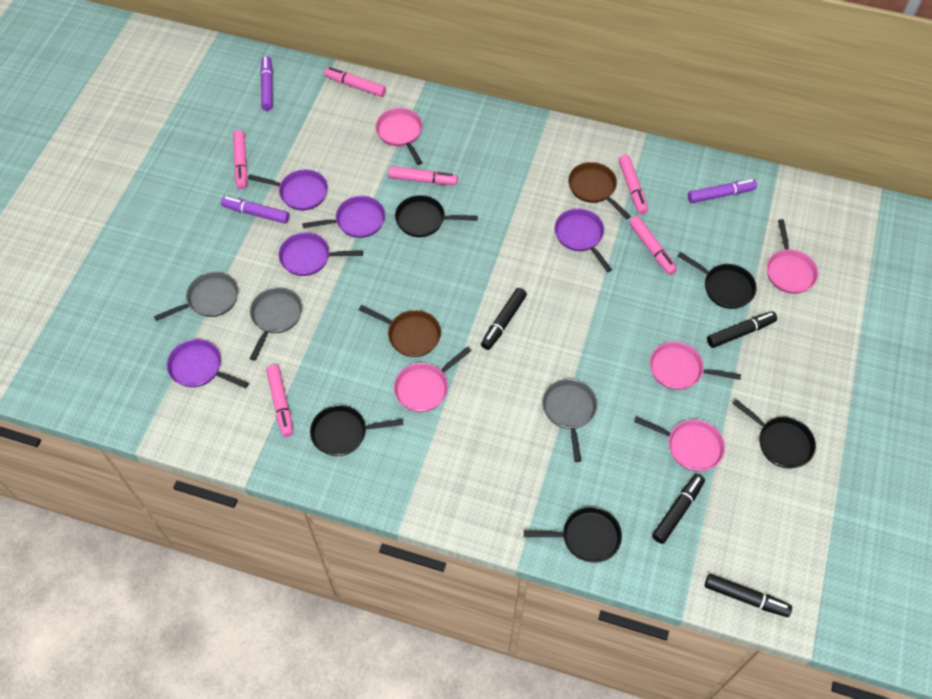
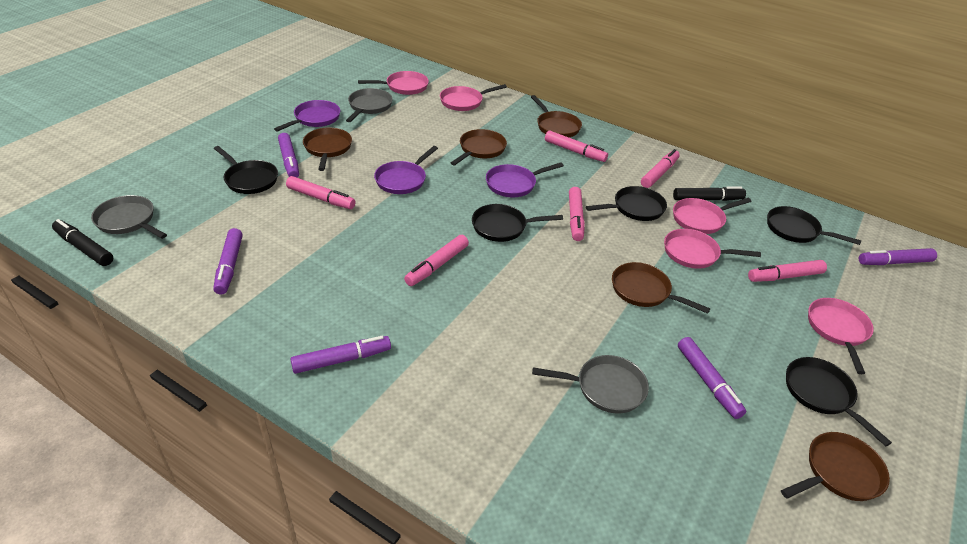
black marker: 4 -> 2
brown pan: 2 -> 5
purple marker: 3 -> 5
purple pan: 5 -> 3

